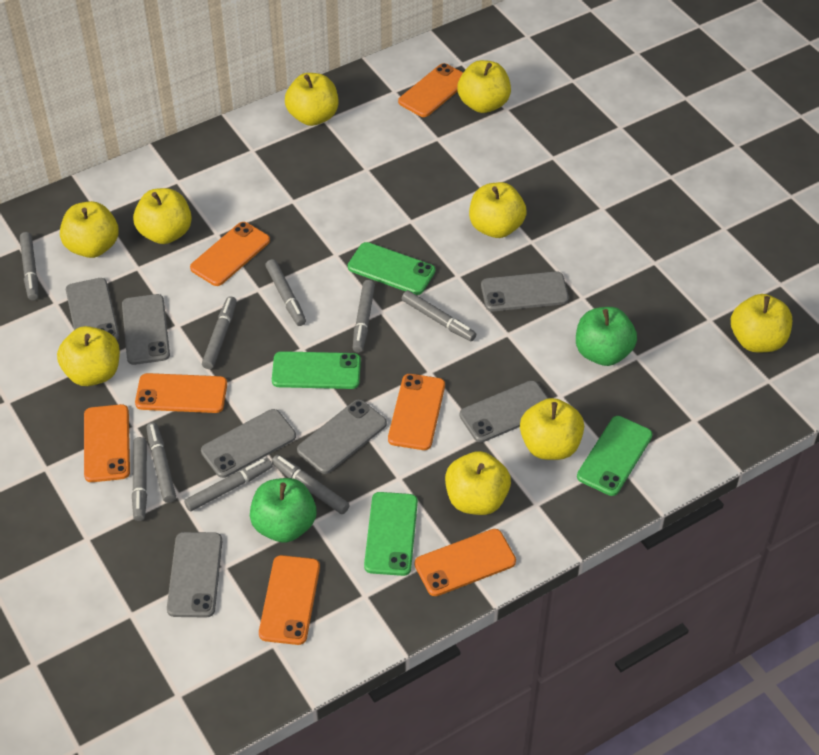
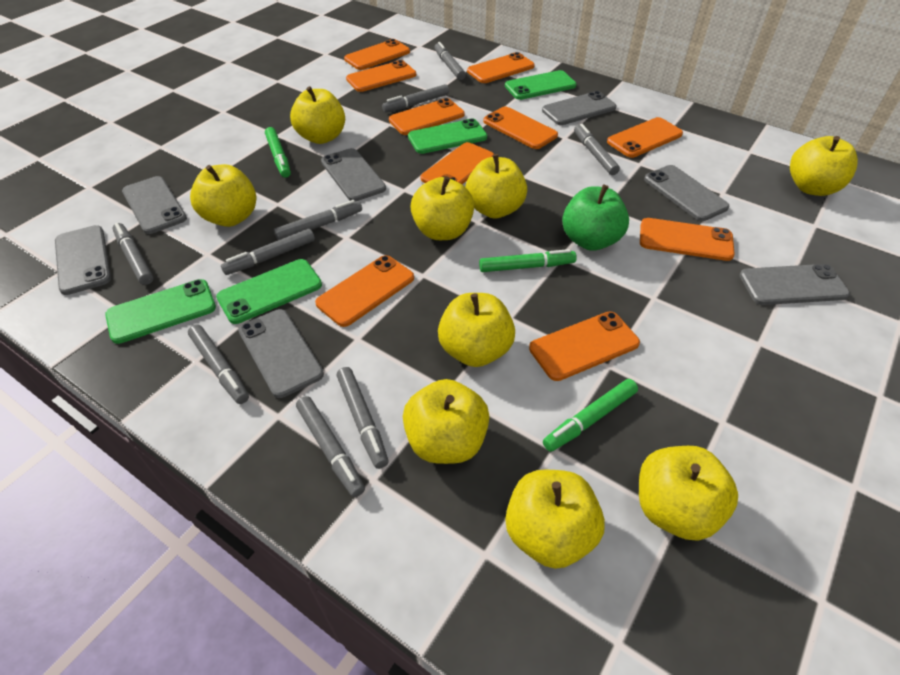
green apple: 2 -> 1
green marker: 0 -> 3
orange phone: 7 -> 10

